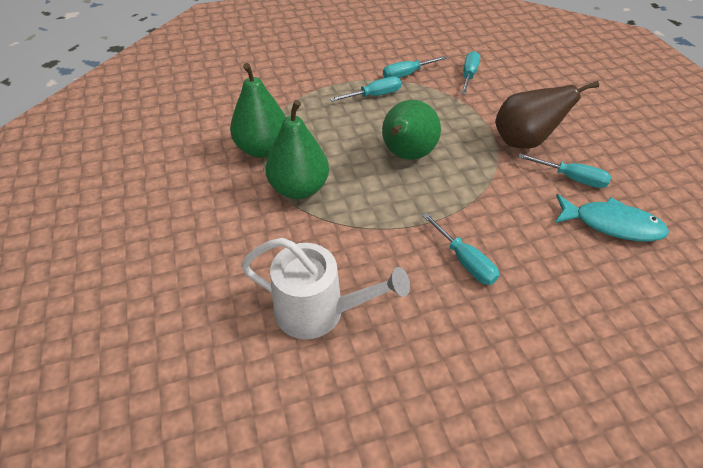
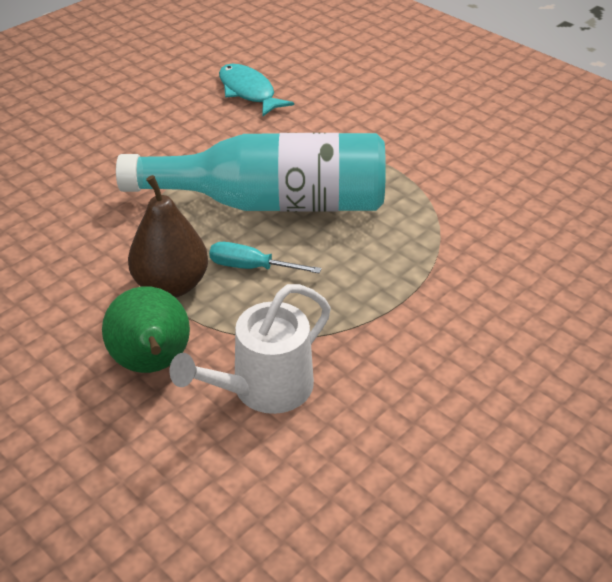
green pear: 3 -> 1
turquoise bottle: 0 -> 1
turquoise screwdriver: 5 -> 1

